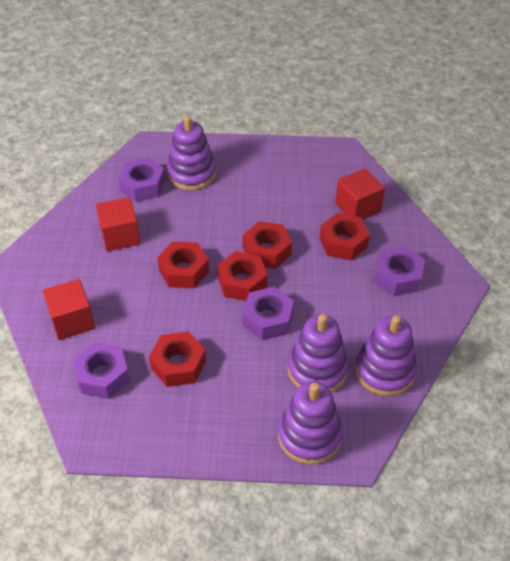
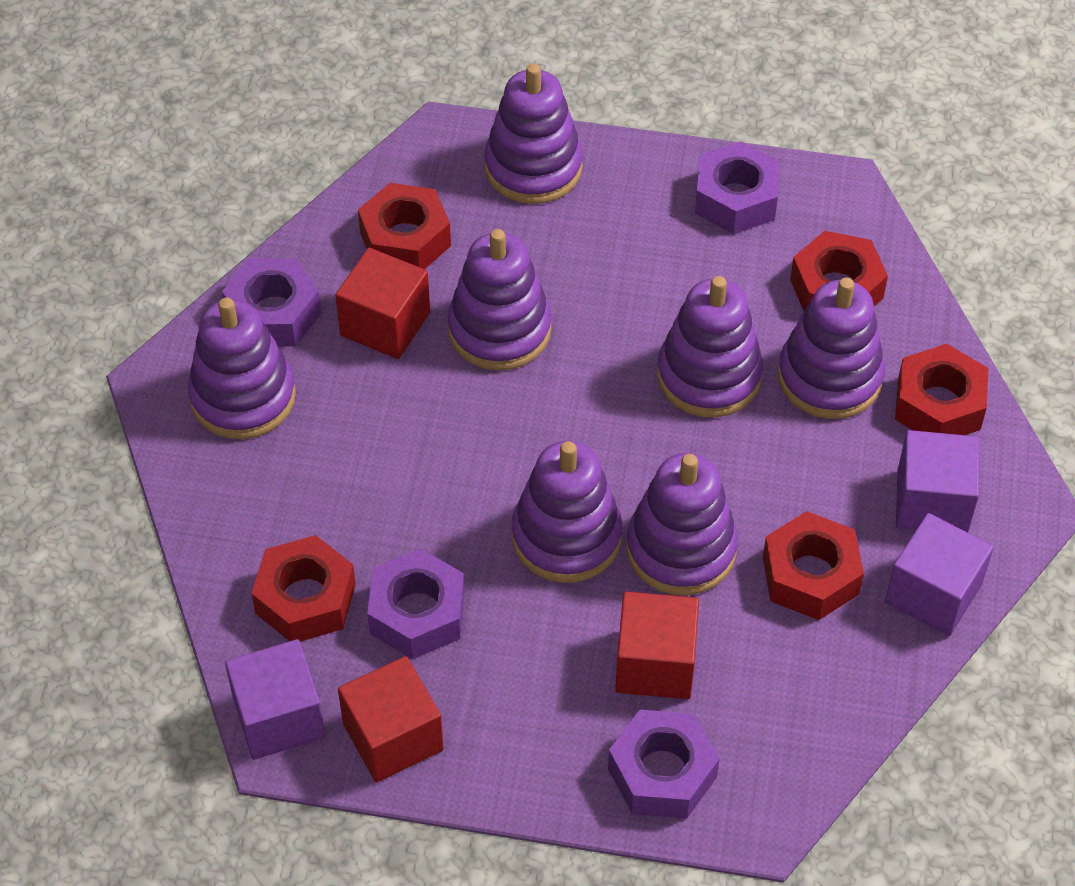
purple cube: 0 -> 3
purple stacking toy: 4 -> 7

